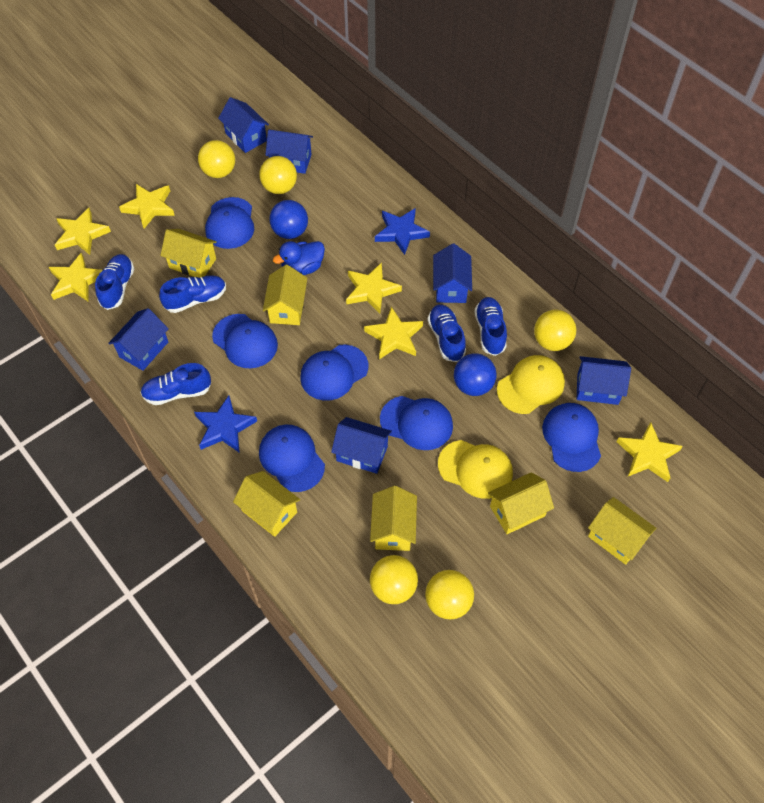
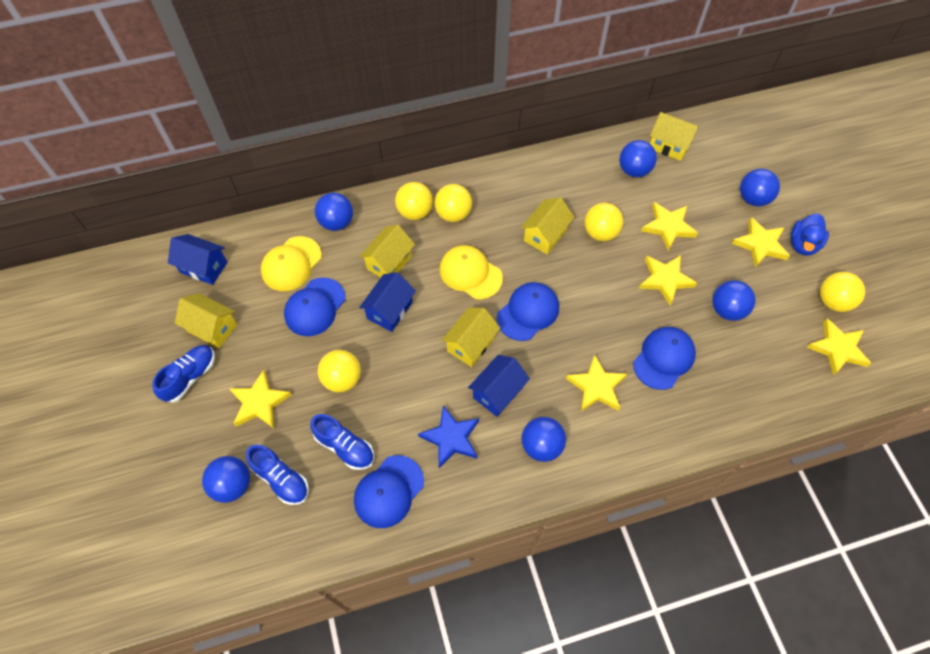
blue ball: 2 -> 6
blue cap: 6 -> 4
blue house: 6 -> 3
blue shoe: 5 -> 3
blue star: 2 -> 1
yellow house: 6 -> 5

